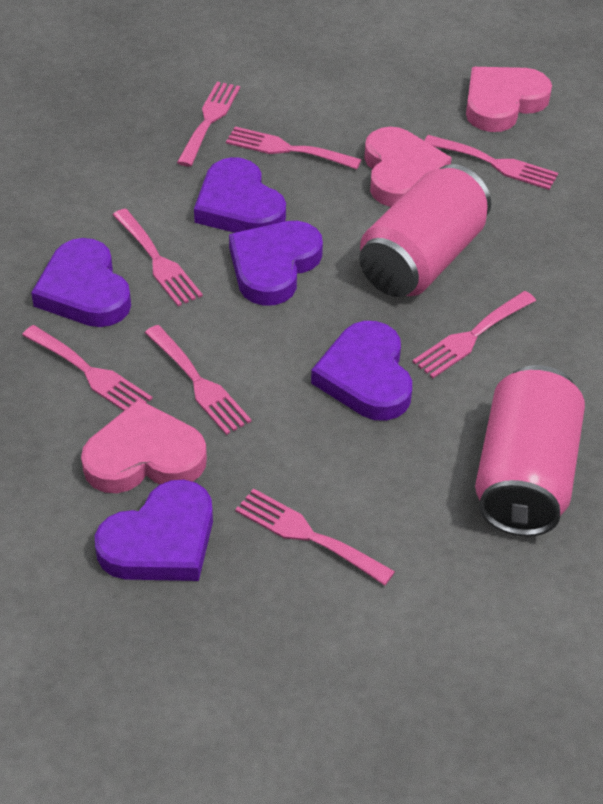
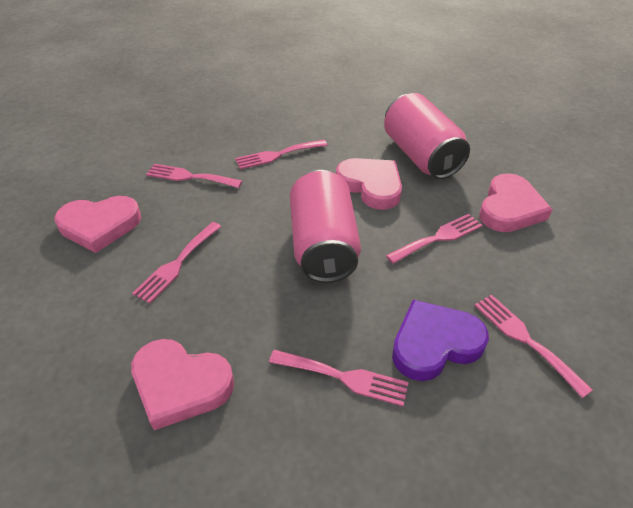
pink fork: 8 -> 6
pink heart: 3 -> 4
purple heart: 5 -> 1

